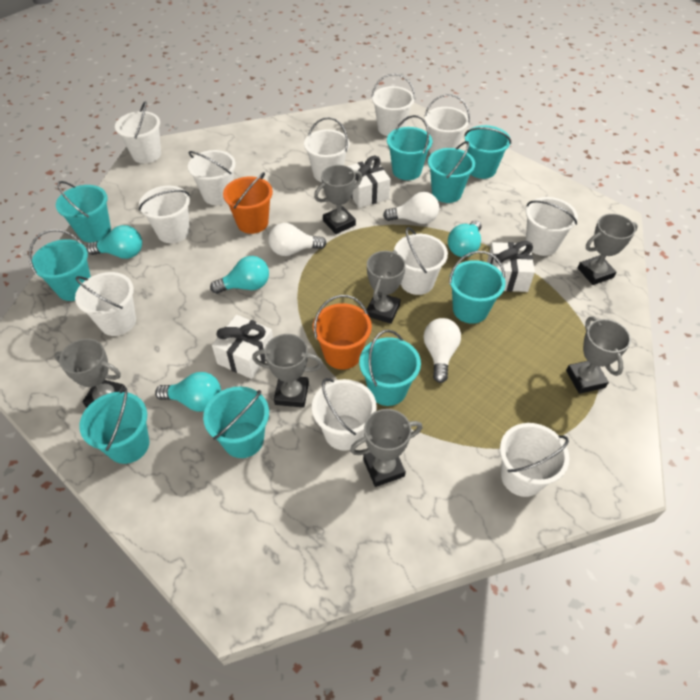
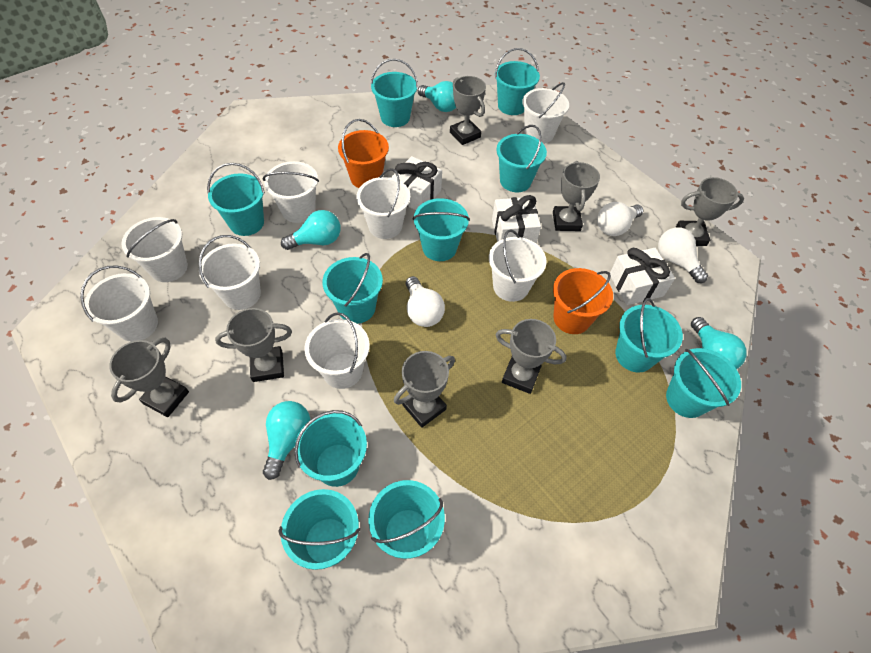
turquoise bucket: 9 -> 11
white bucket: 11 -> 8

